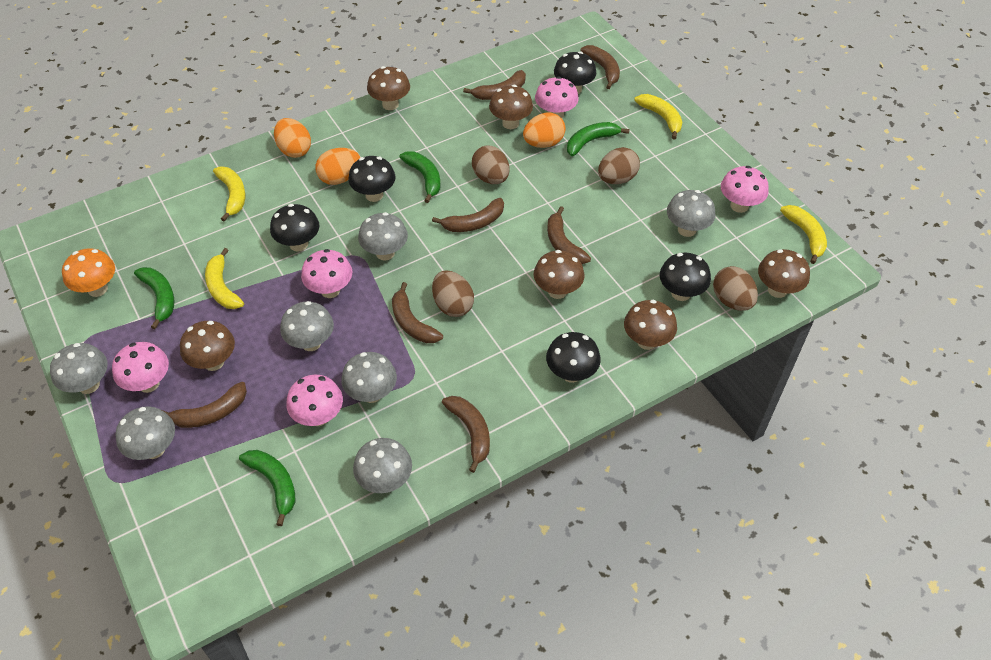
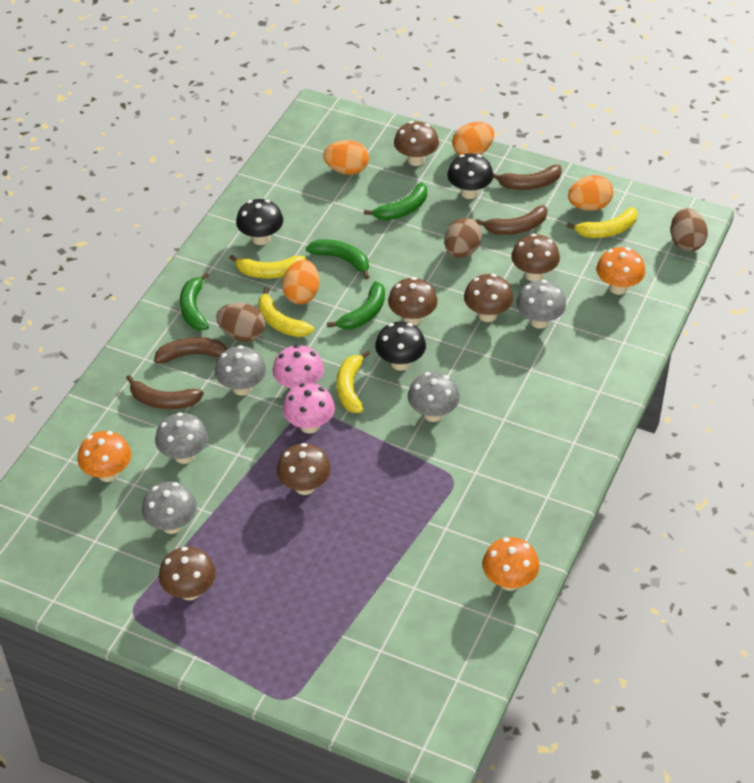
black mushroom: 5 -> 3
brown banana: 7 -> 4
brown egg: 4 -> 3
grey mushroom: 7 -> 5
orange egg: 3 -> 4
orange mushroom: 1 -> 3
pink mushroom: 5 -> 2

